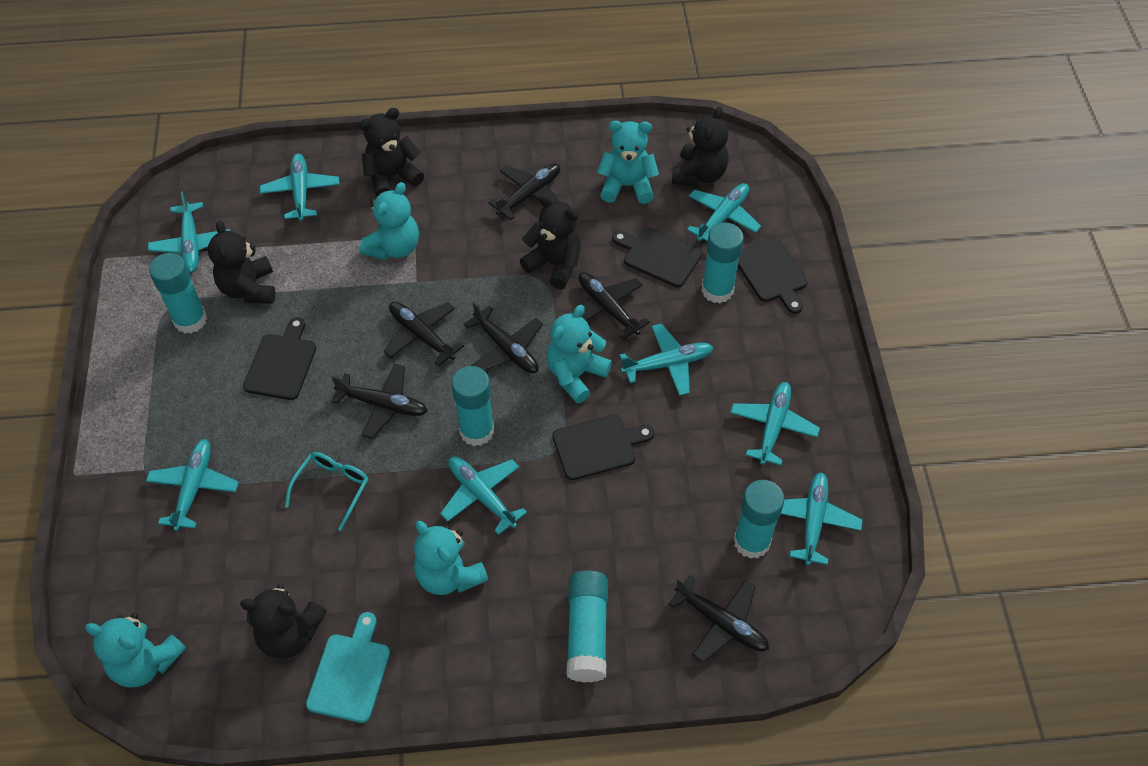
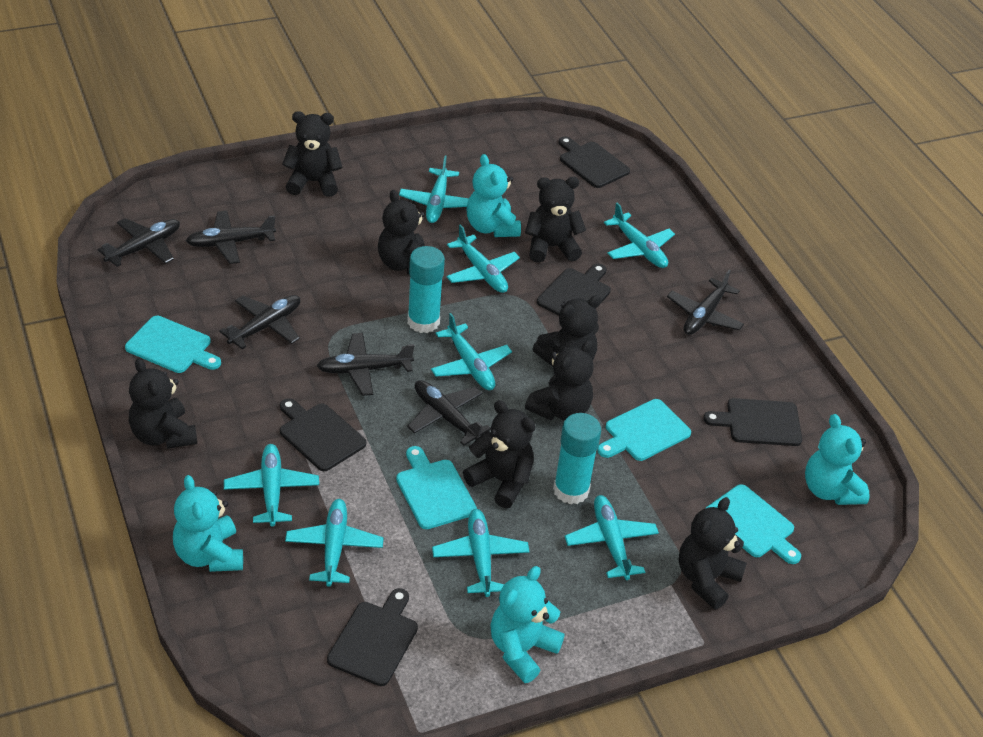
black cutting board: 4 -> 5
black teddy bear: 5 -> 8
turquoise cutting board: 1 -> 4
turquoise glasses: 1 -> 0
turquoise glue stick: 5 -> 2
turquoise teddy bear: 5 -> 4

